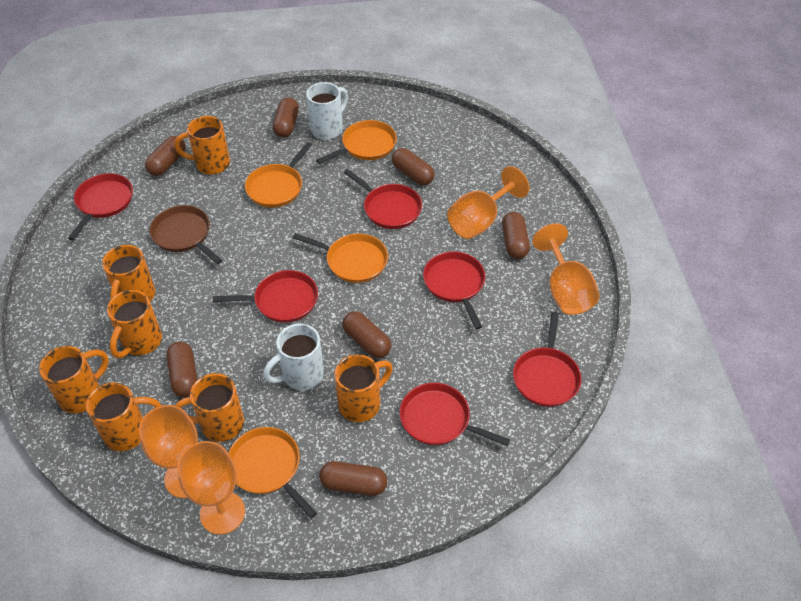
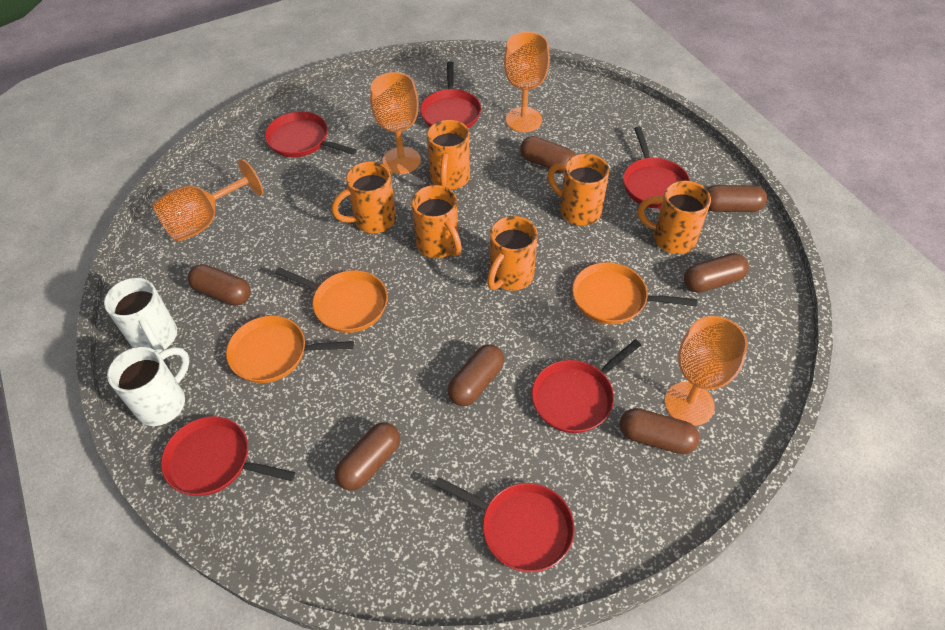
brown pan: 1 -> 0
orange mug: 7 -> 6
orange pan: 4 -> 3

